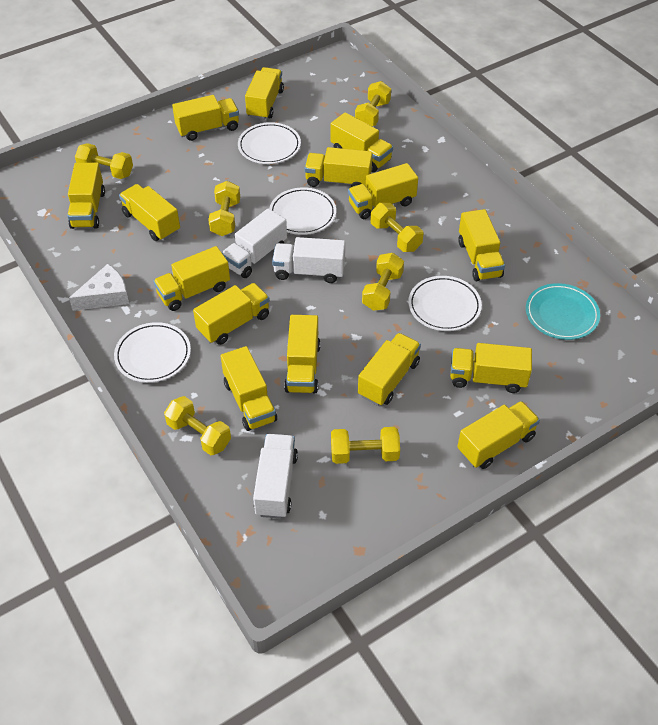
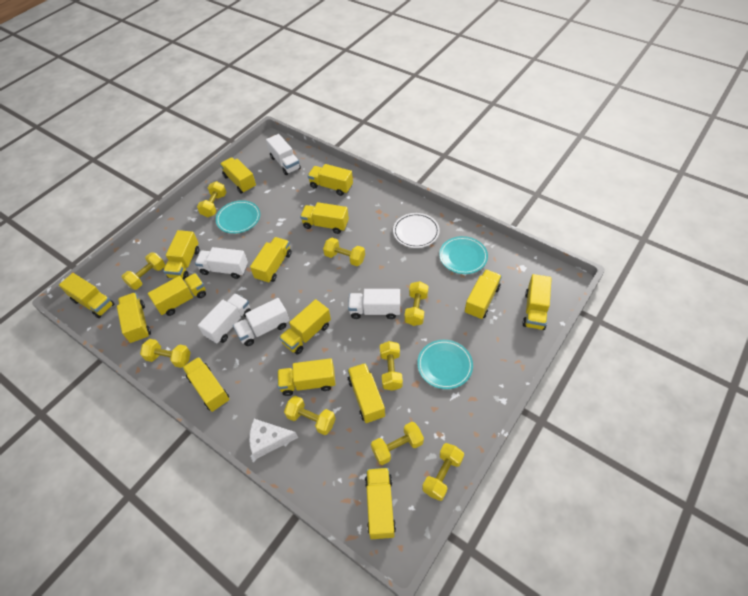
turquoise plate: 1 -> 3
white plate: 4 -> 1
white truck: 3 -> 5
yellow dumbbell: 7 -> 9

